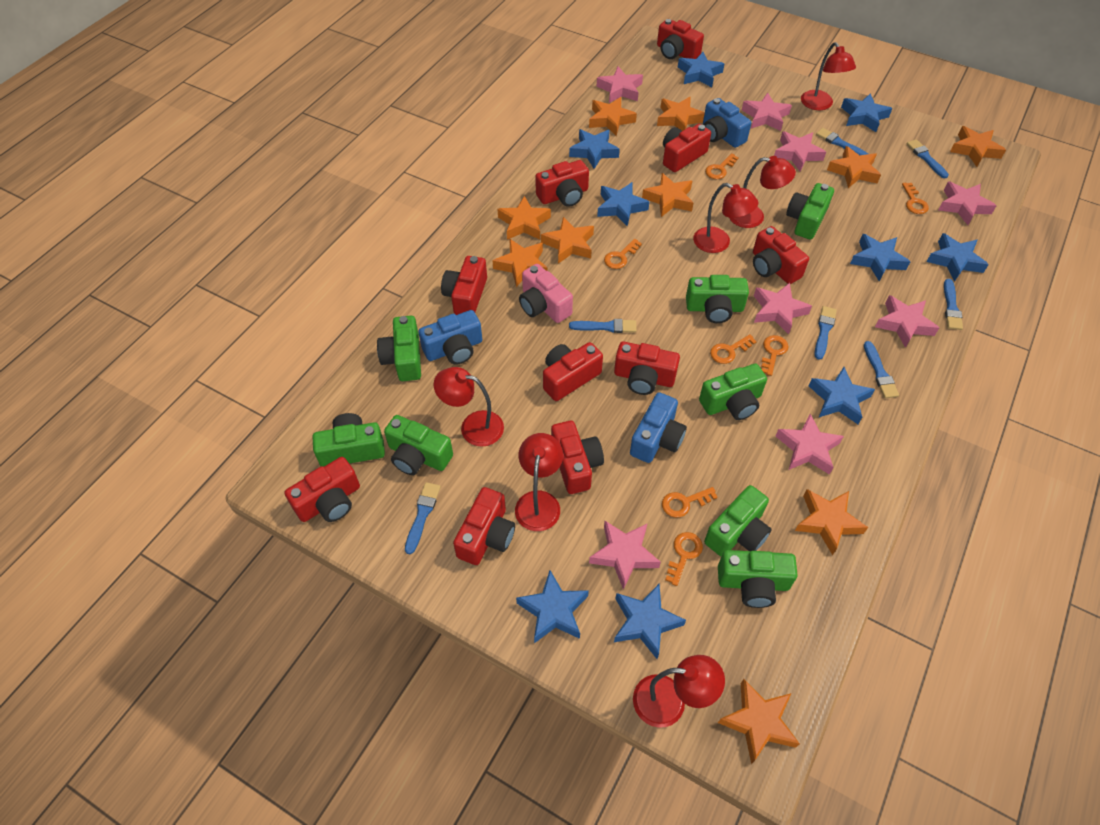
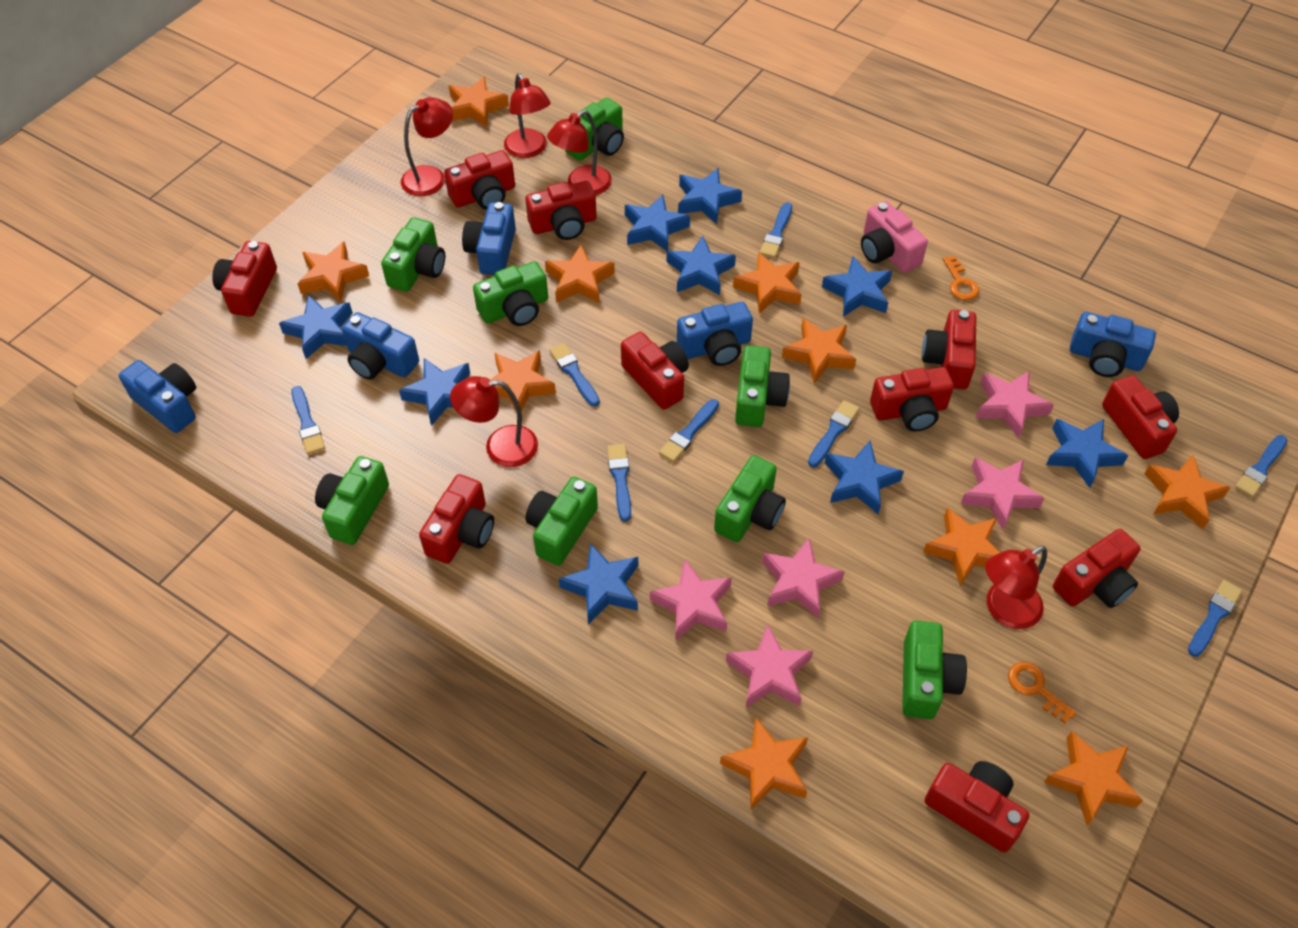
blue brush: 7 -> 8
blue camera: 3 -> 5
orange key: 7 -> 2
pink star: 8 -> 5
red lamp: 6 -> 5

